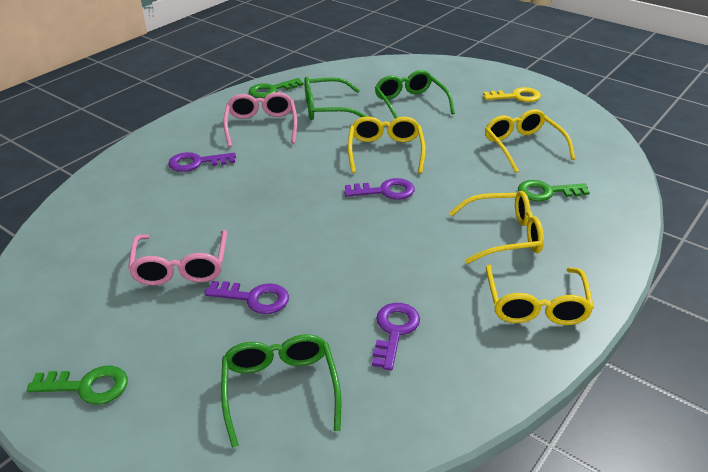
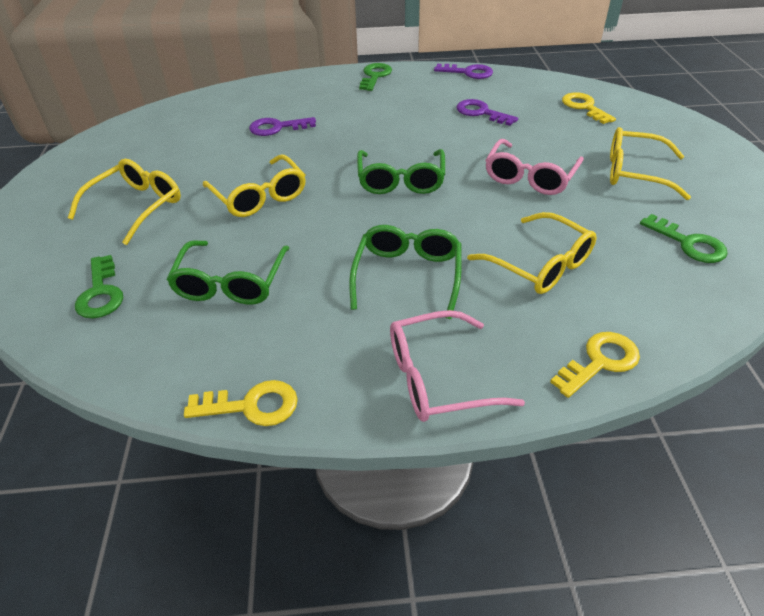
purple key: 4 -> 3
yellow key: 1 -> 3

